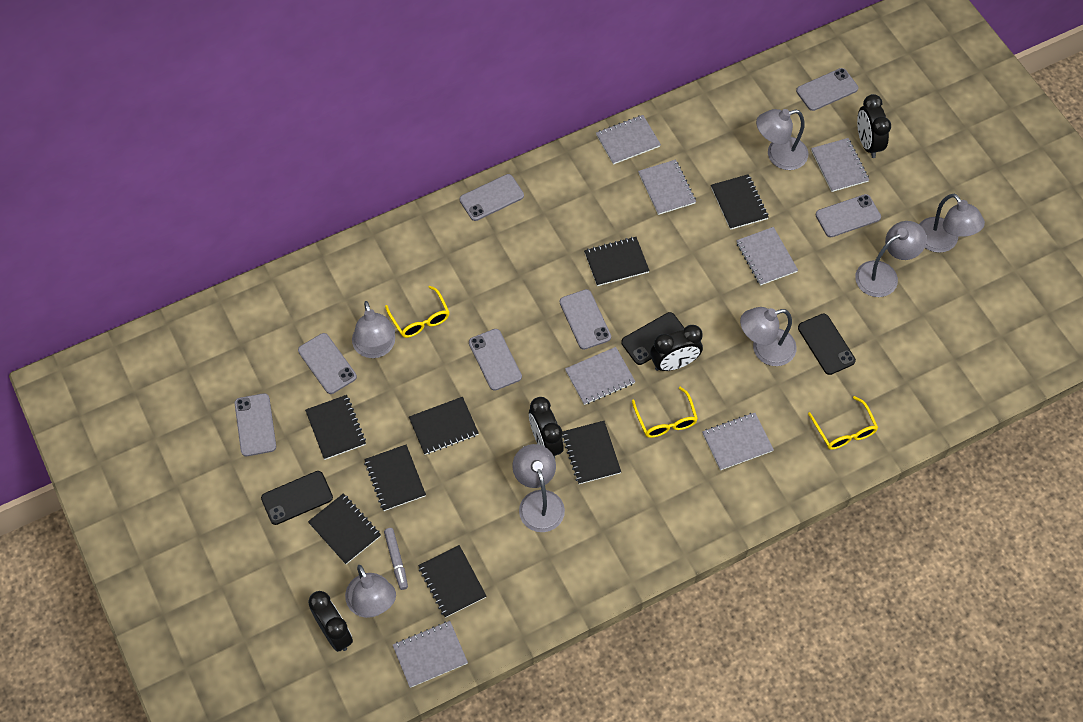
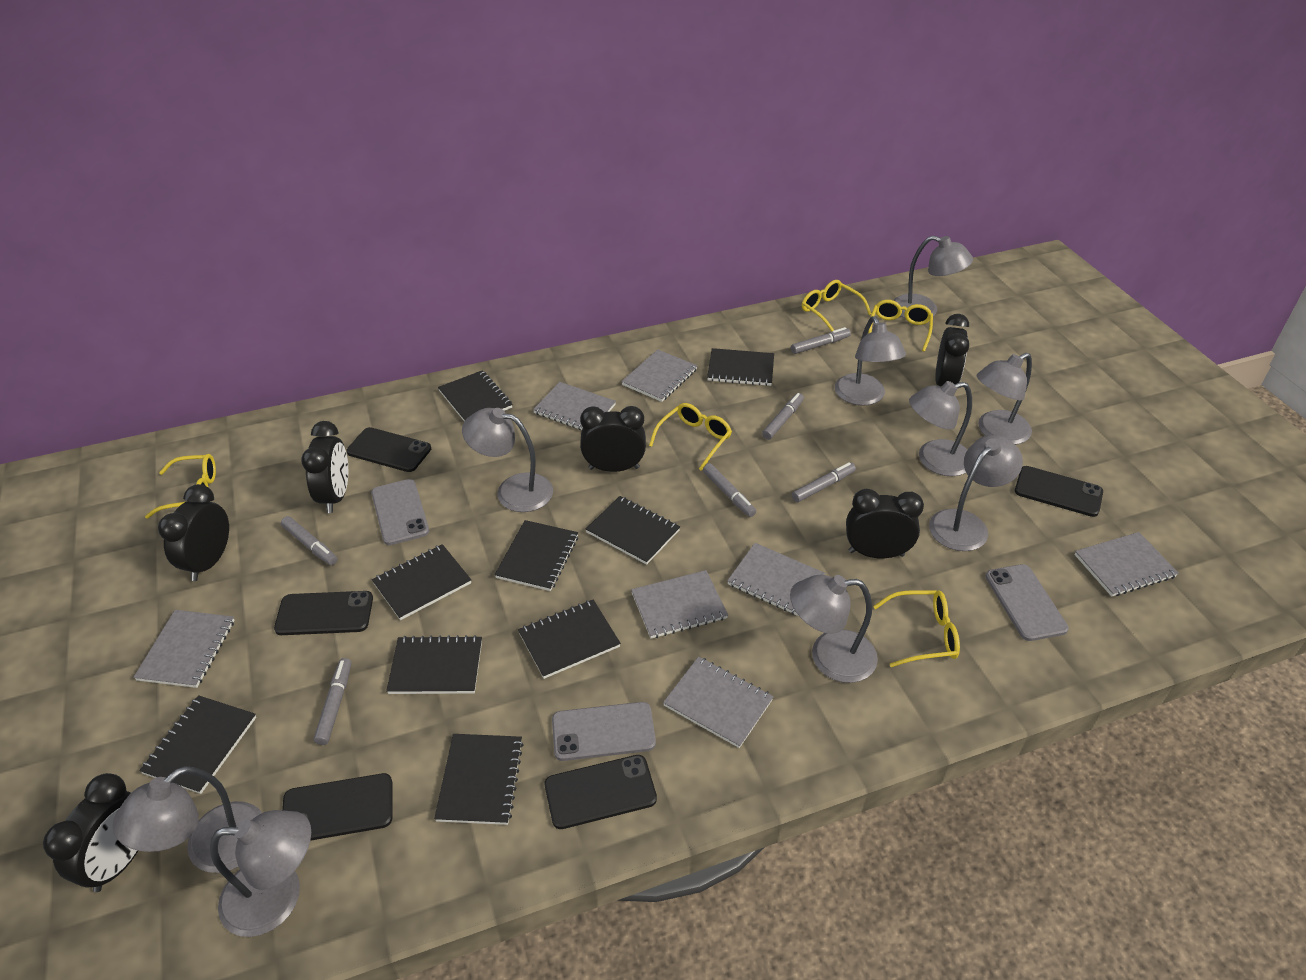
black clock: 4 -> 6
black notebook: 8 -> 9
black phone: 3 -> 5
grey lamp: 7 -> 9
grey marker: 1 -> 6
grey phone: 7 -> 3
yellow glasses: 3 -> 5

